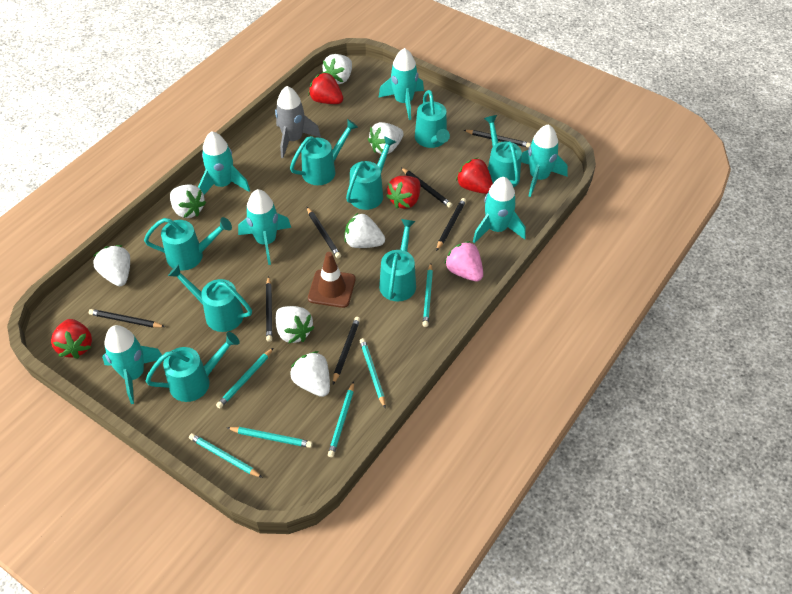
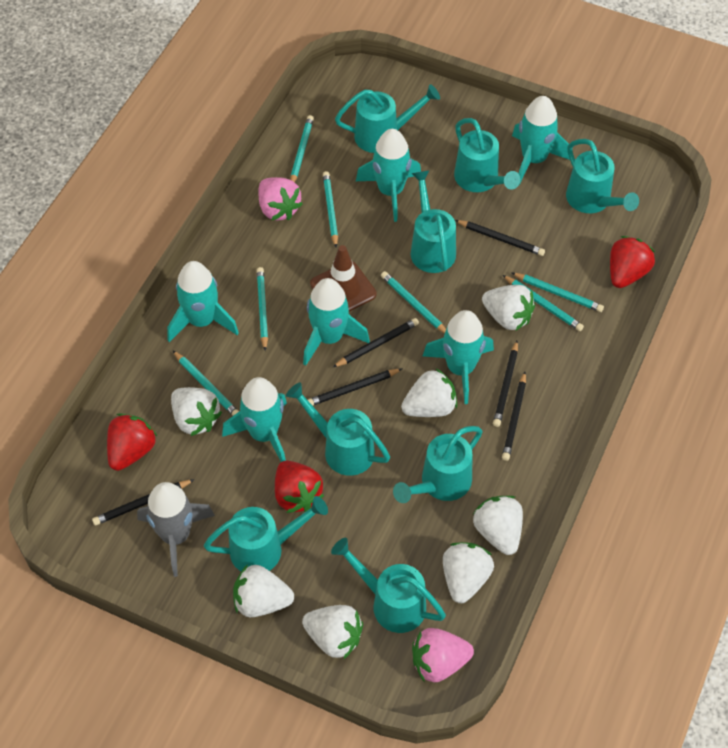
black pencil: 7 -> 6
pink strawberry: 1 -> 2
red strawberry: 4 -> 3
turquoise pencil: 6 -> 7

